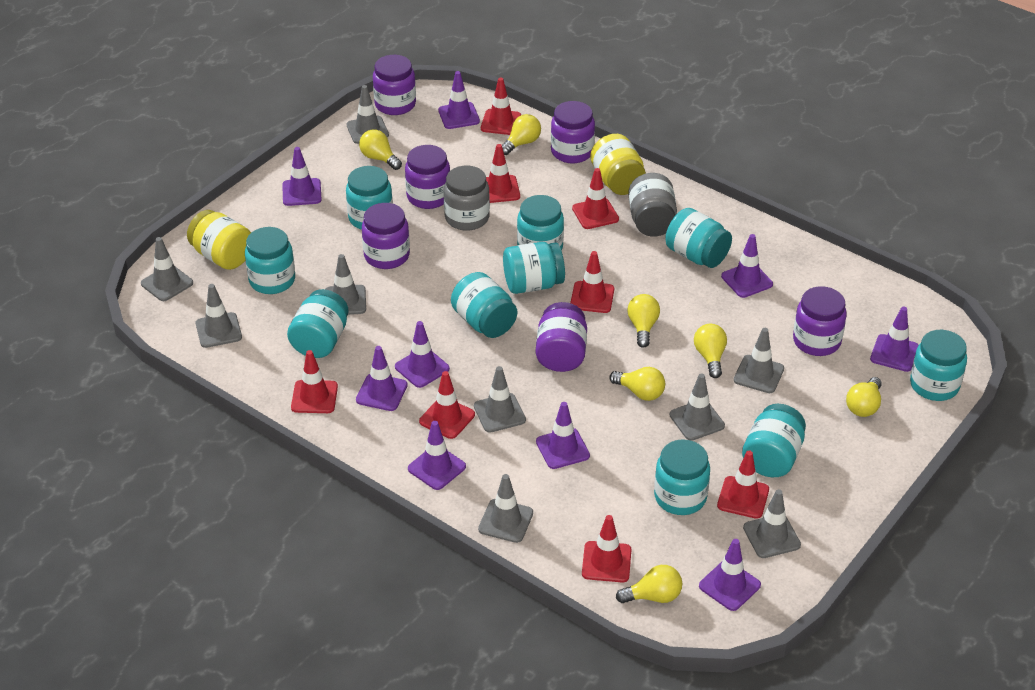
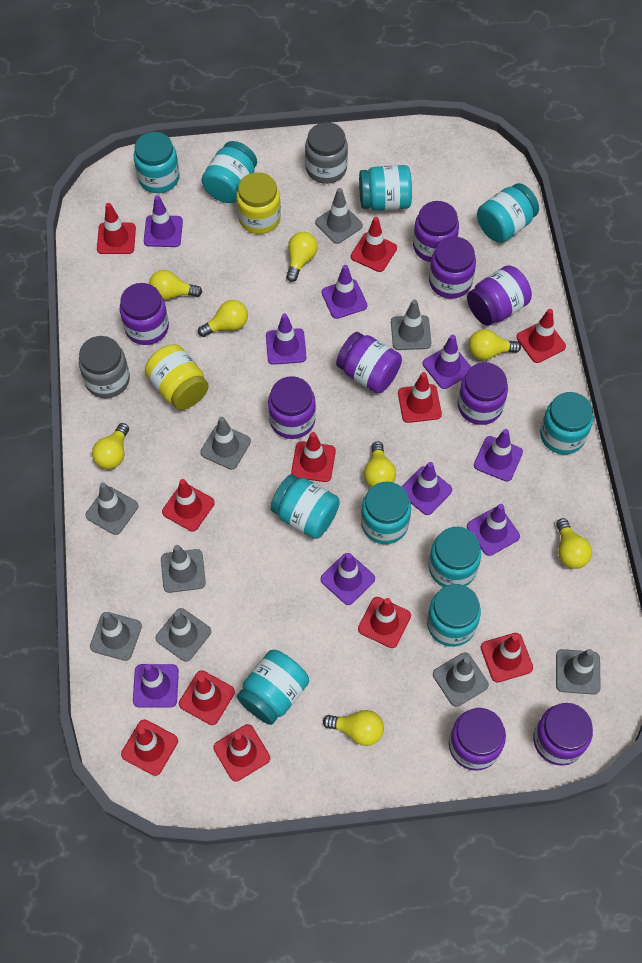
purple jar: 6 -> 9
red traffic cone: 8 -> 11
yellow light bulb: 7 -> 8

